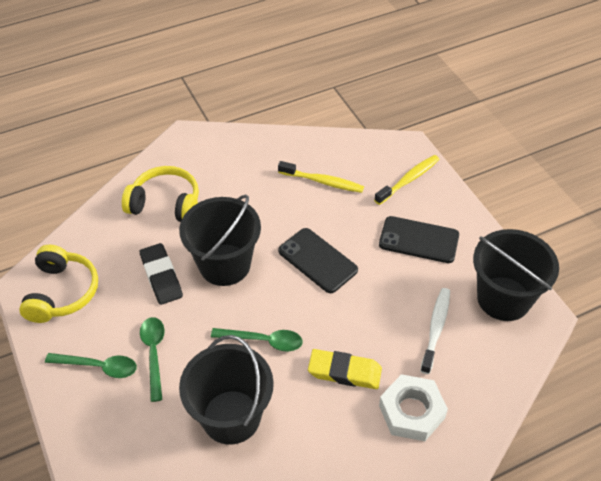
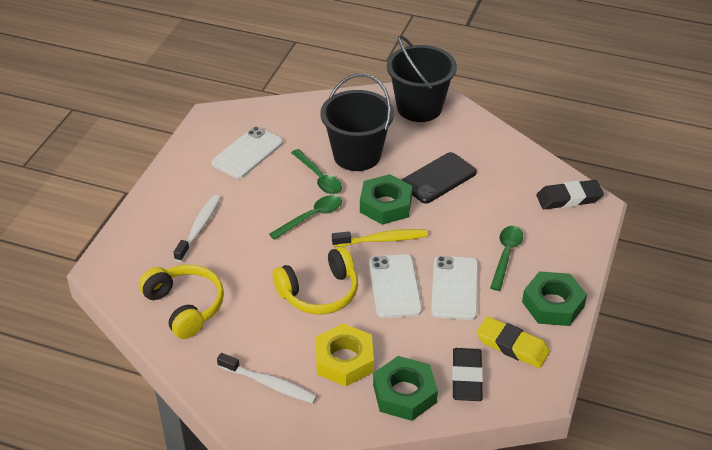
black bucket: 3 -> 2
black eraser: 1 -> 2
black phone: 2 -> 1
green nut: 0 -> 3
white nut: 1 -> 0
white phone: 0 -> 3
white toothbrush: 1 -> 2
yellow nut: 0 -> 1
yellow toothbrush: 2 -> 1

